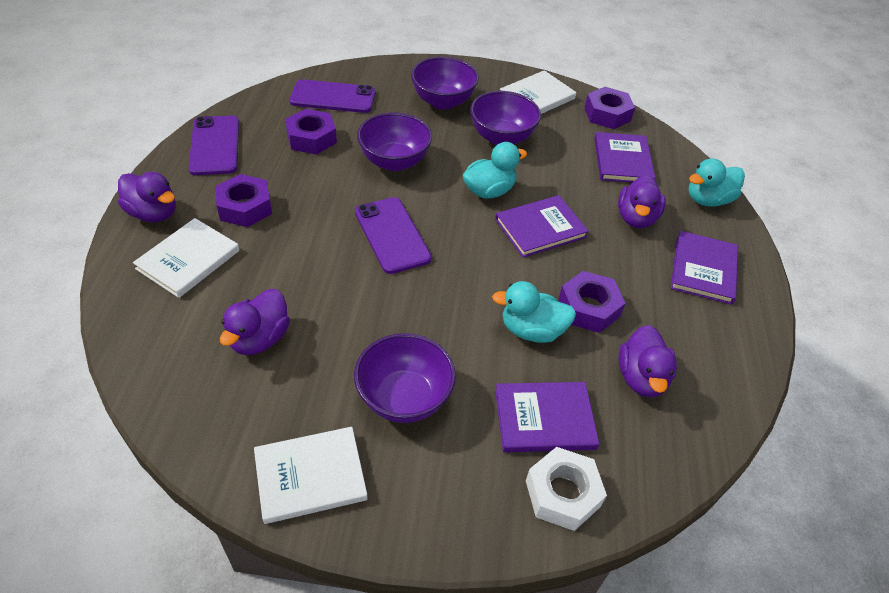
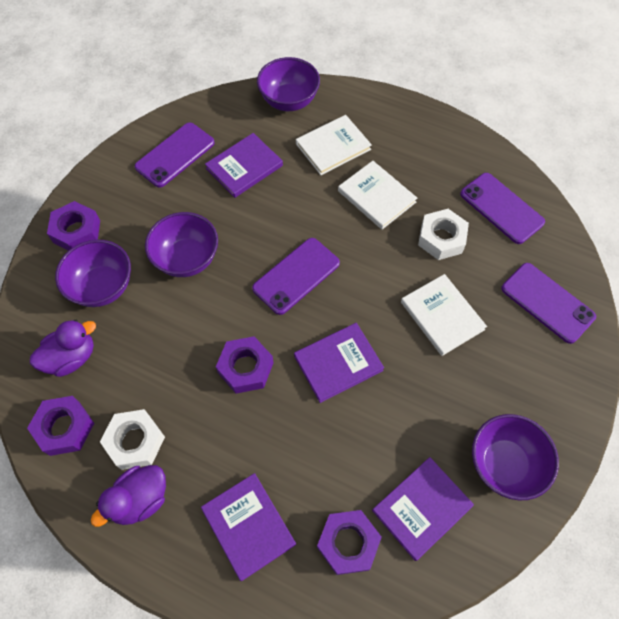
purple duck: 4 -> 2
purple phone: 3 -> 4
turquoise duck: 3 -> 0
white nut: 1 -> 2

